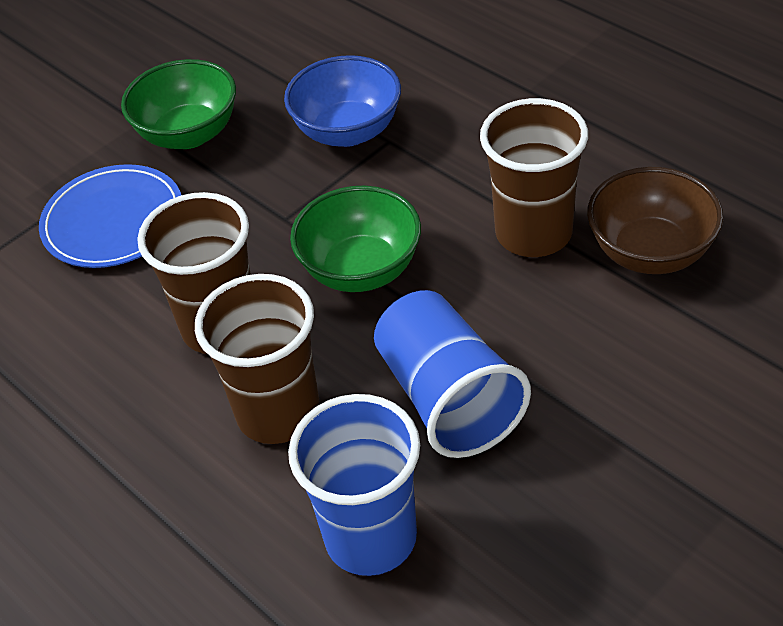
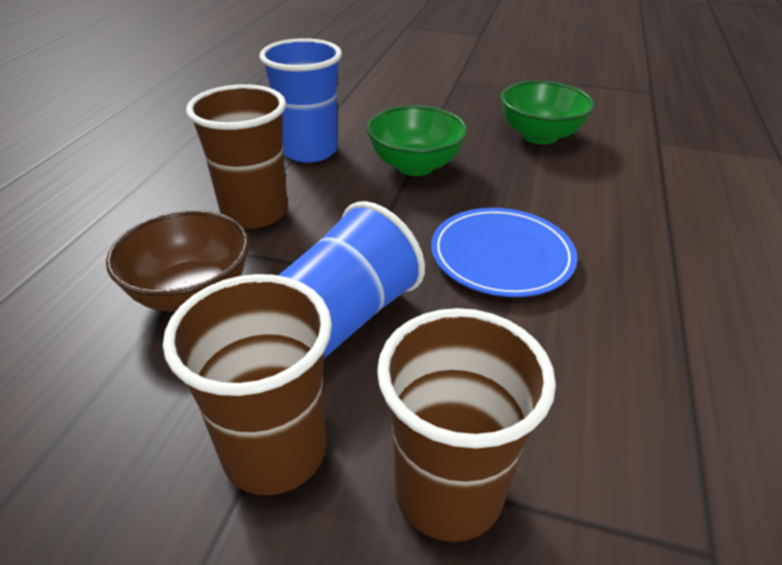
blue bowl: 1 -> 0

